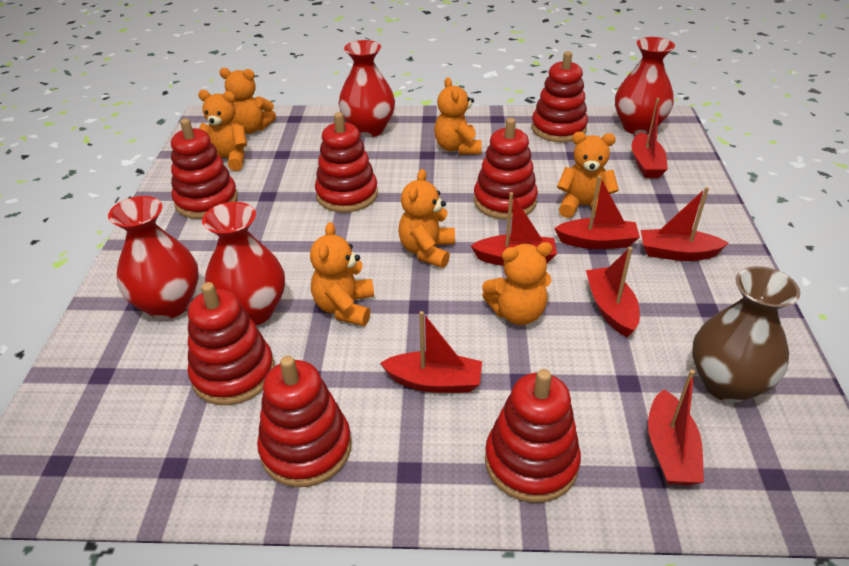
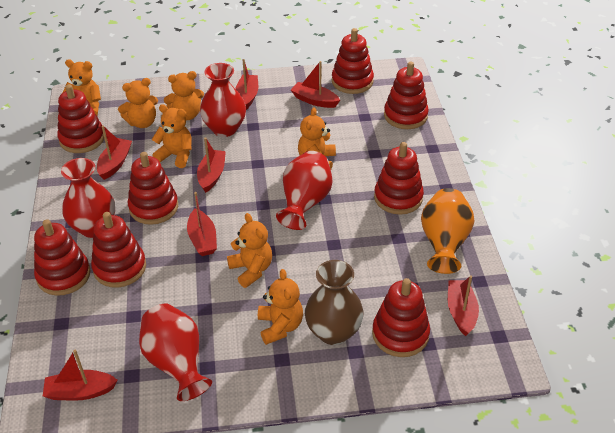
orange vase: 0 -> 1
red stacking toy: 7 -> 8

